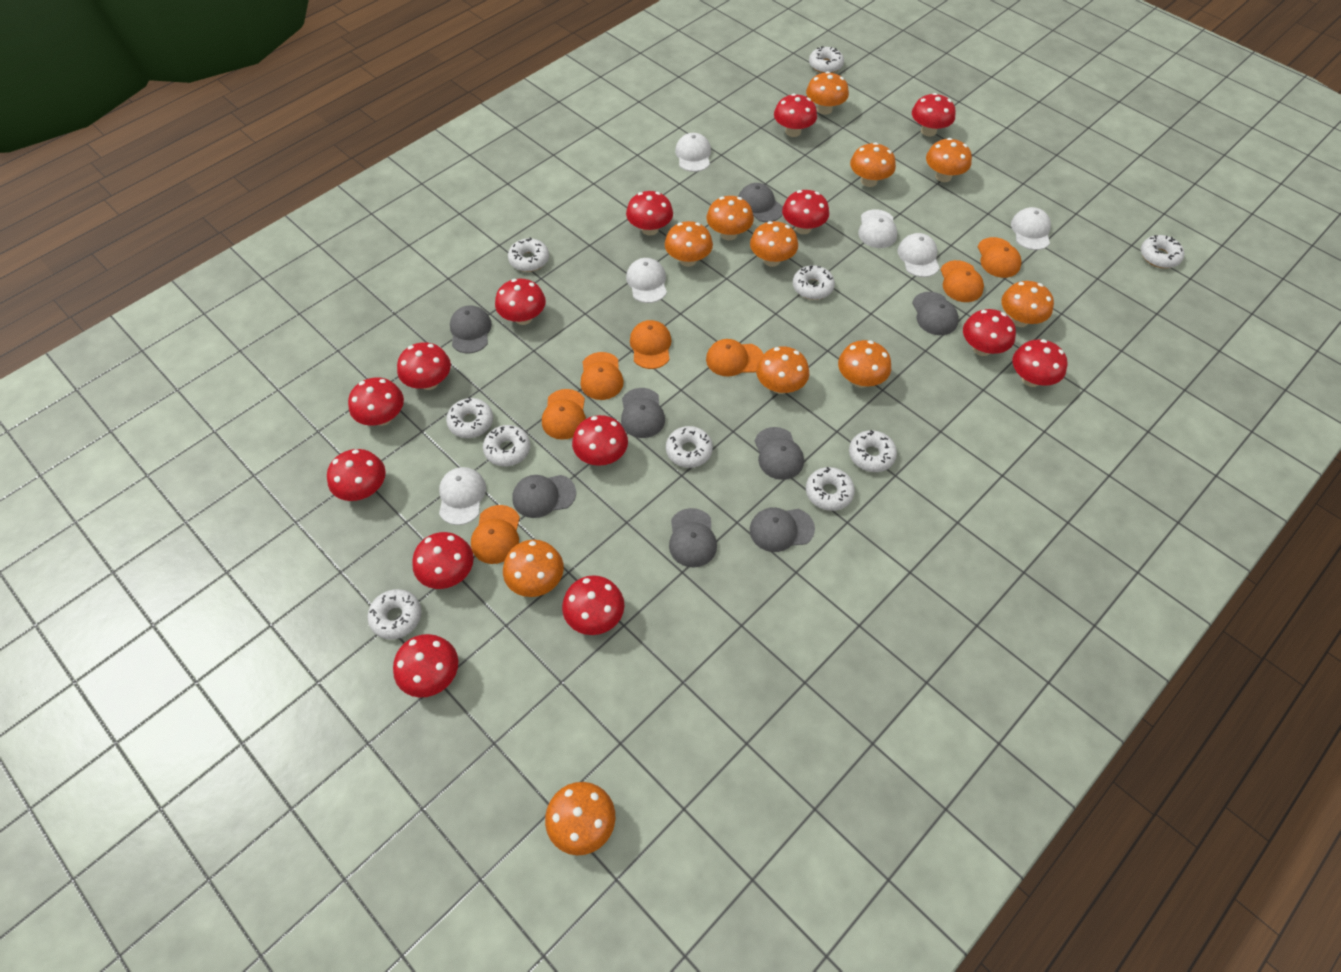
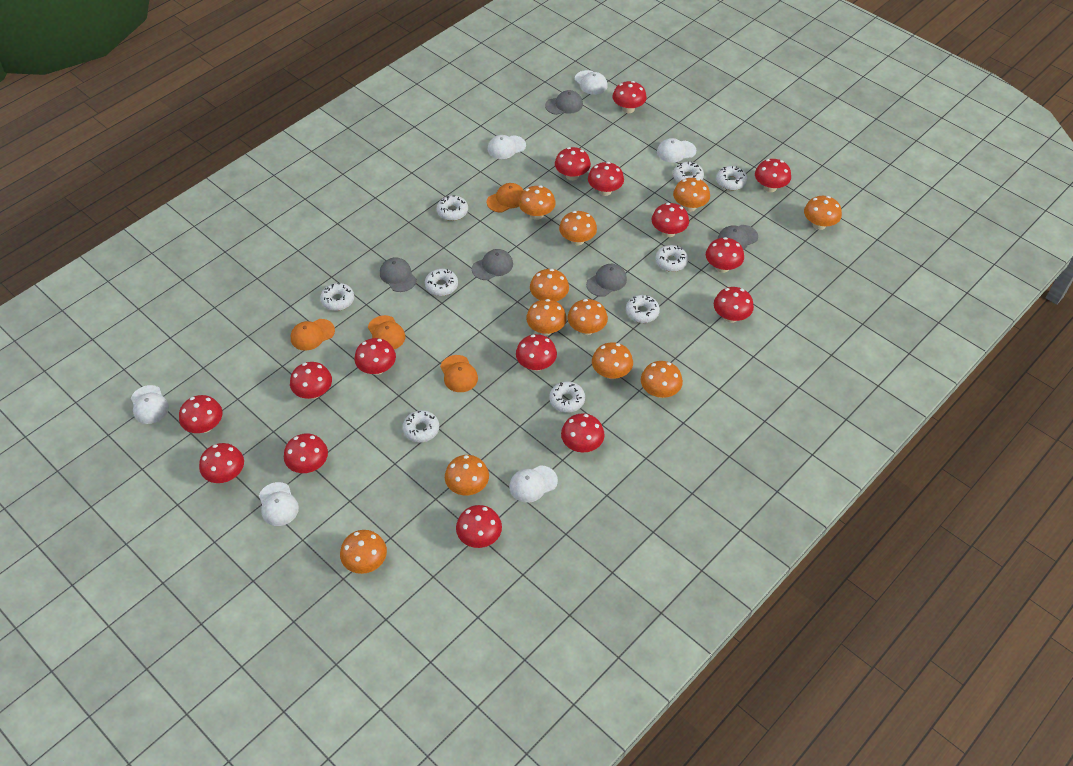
grey cap: 8 -> 5
orange cap: 7 -> 4
red mushroom: 14 -> 15
white donut: 10 -> 9

